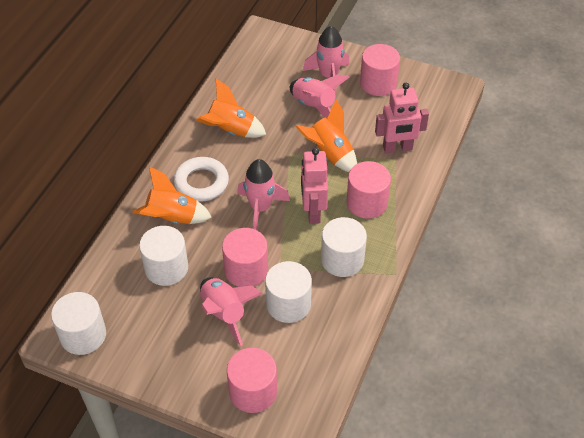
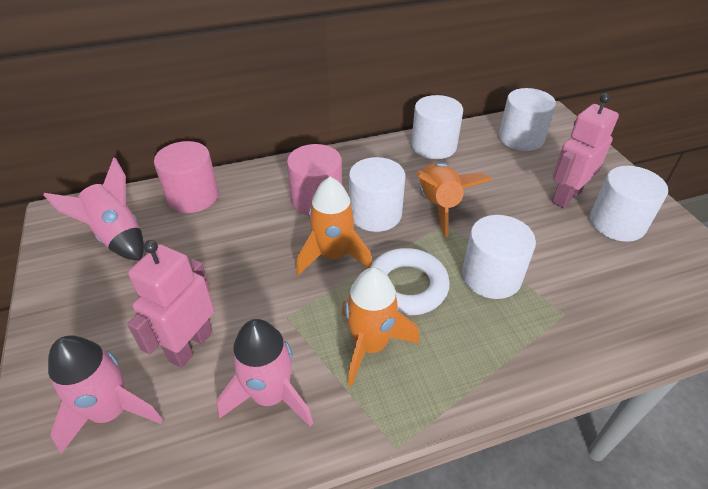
pink cylinder: 4 -> 2
pink rocket: 4 -> 3
white cylinder: 4 -> 5

